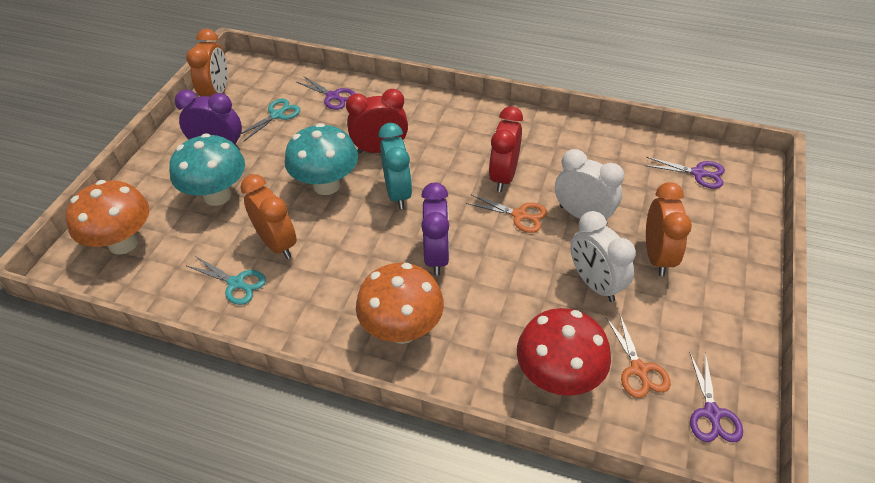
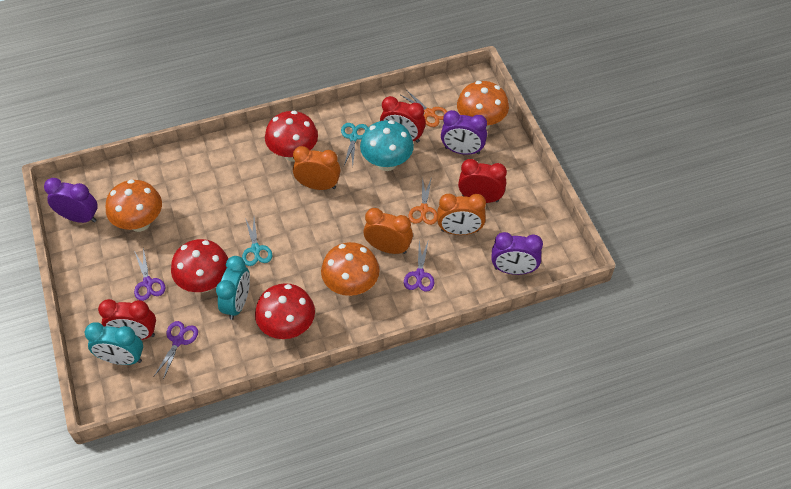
orange mushroom: 2 -> 3
purple clock: 2 -> 3
red clock: 2 -> 3
red mushroom: 1 -> 3
turquoise clock: 1 -> 2
turquoise mushroom: 2 -> 1
white clock: 2 -> 0

